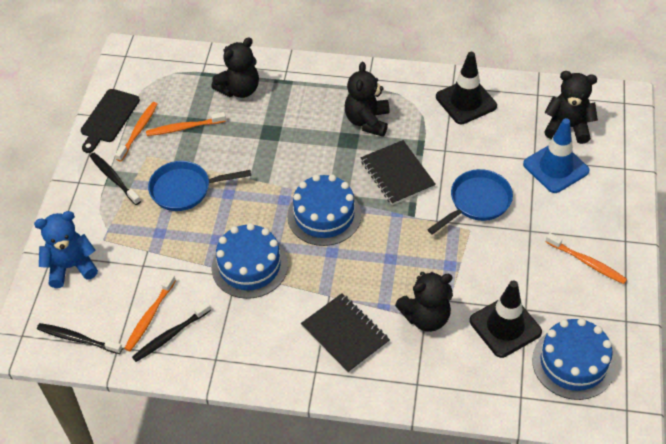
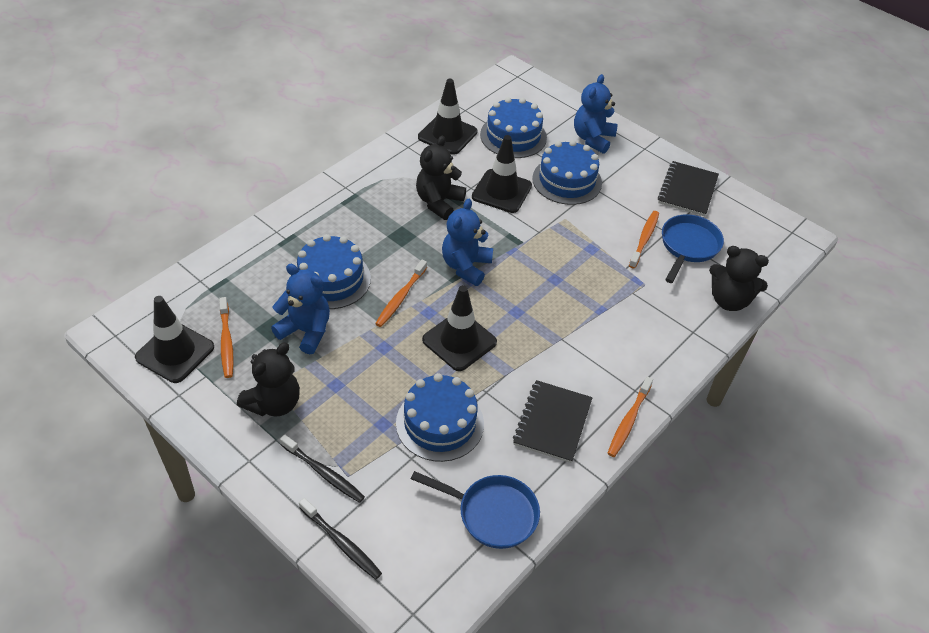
black cutting board: 1 -> 0
black teddy bear: 4 -> 3
black toothbrush: 3 -> 2
black traffic cone: 2 -> 4
blue cake: 3 -> 4
blue teddy bear: 1 -> 3
blue traffic cone: 1 -> 0

